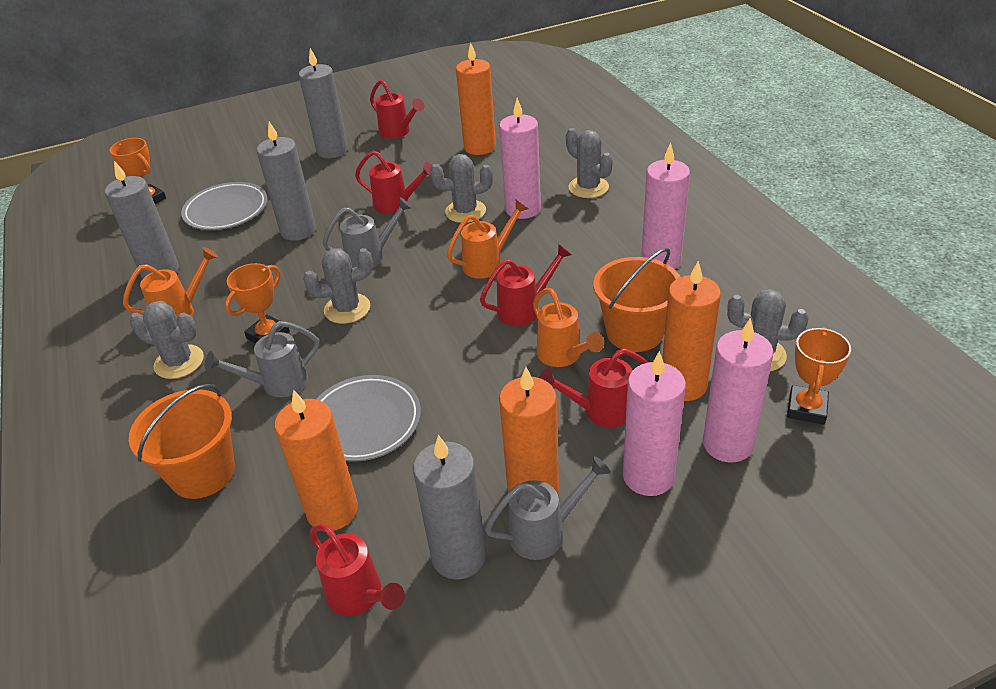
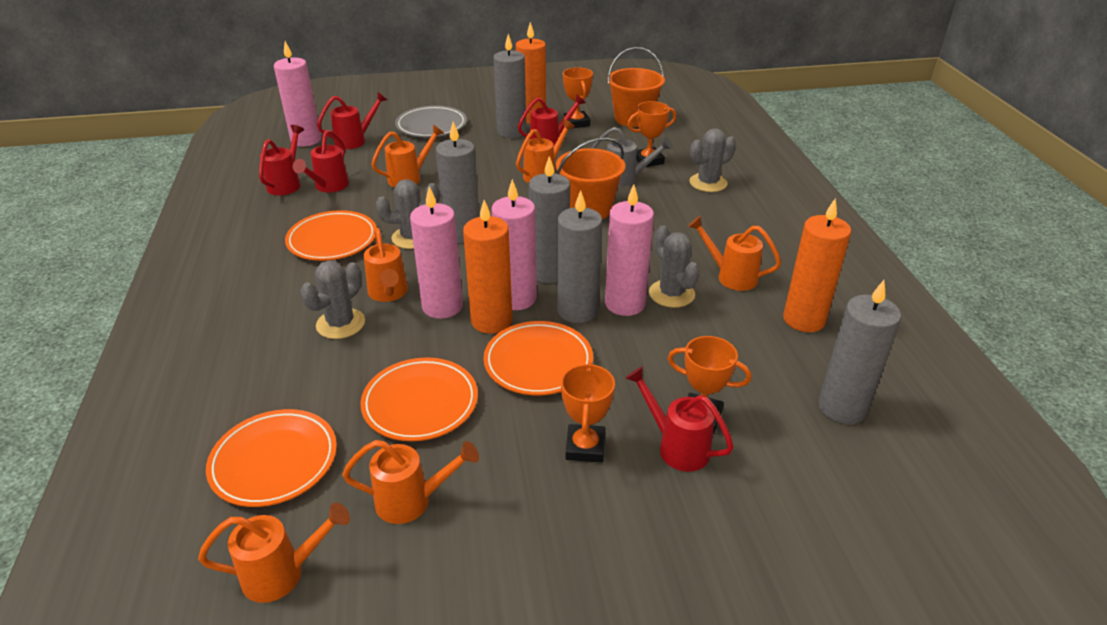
grey cactus: 5 -> 4
grey candle: 4 -> 5
grey plate: 2 -> 1
grey watering can: 3 -> 1
orange candle: 4 -> 3
orange plate: 0 -> 4
orange trophy: 3 -> 4
orange watering can: 3 -> 6

